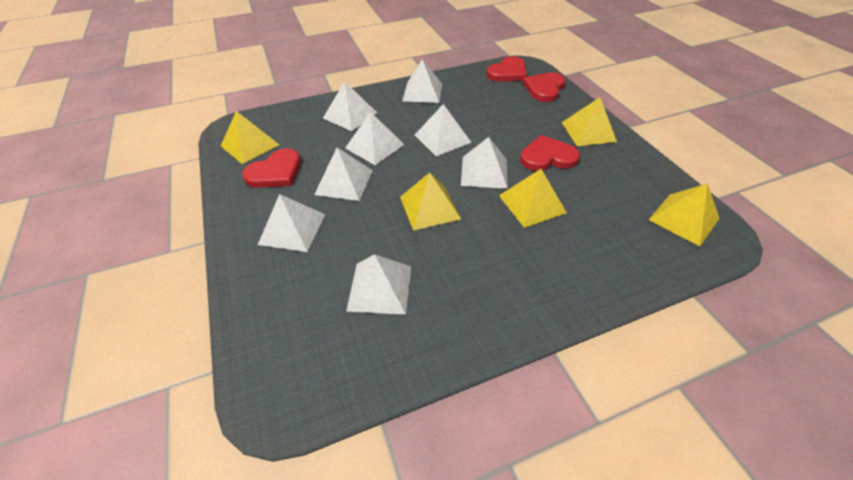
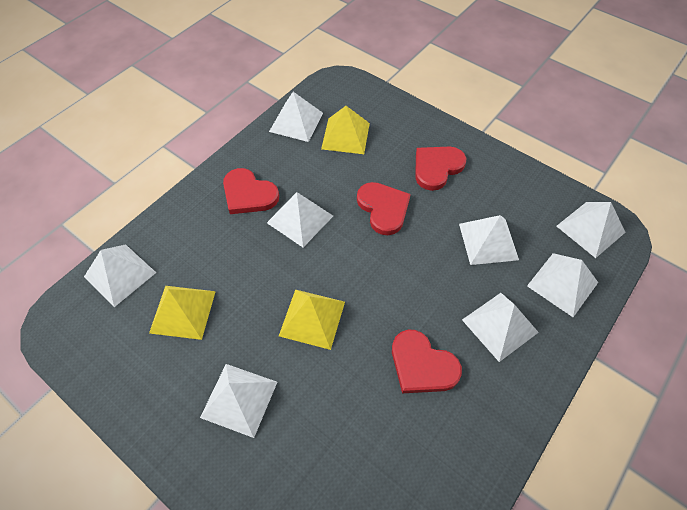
yellow pyramid: 5 -> 3

